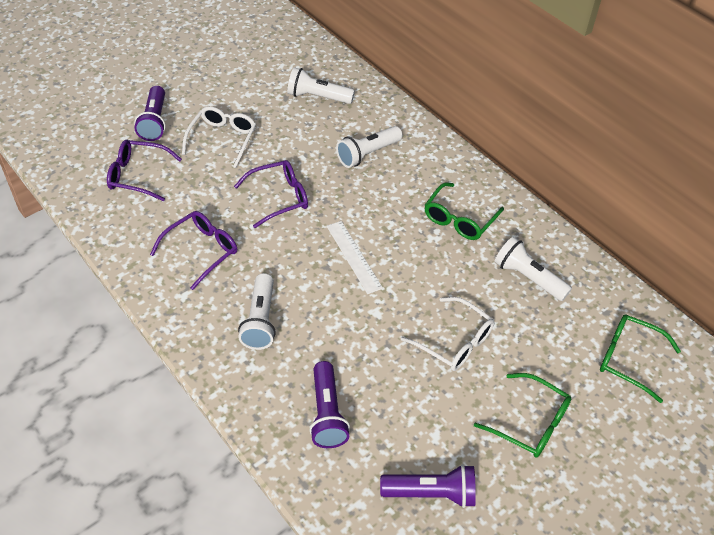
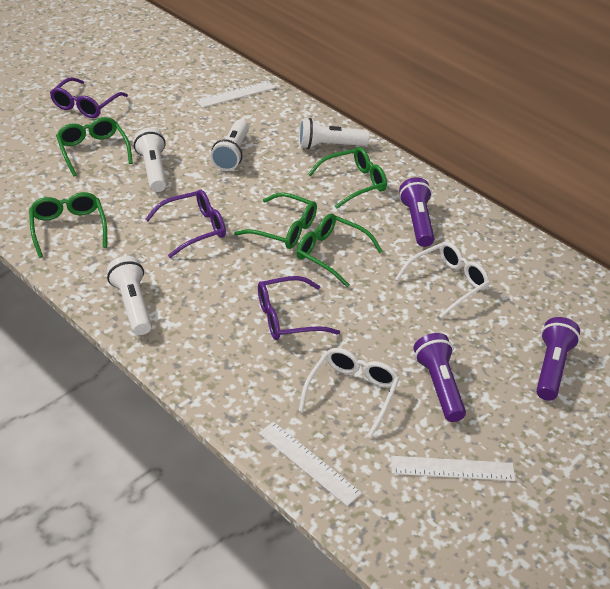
green glasses: 3 -> 5
white ruler: 1 -> 3

